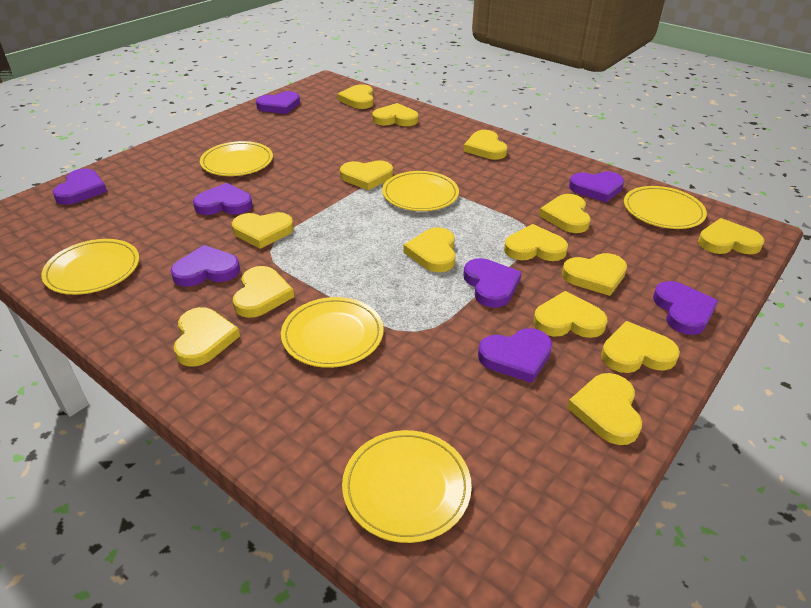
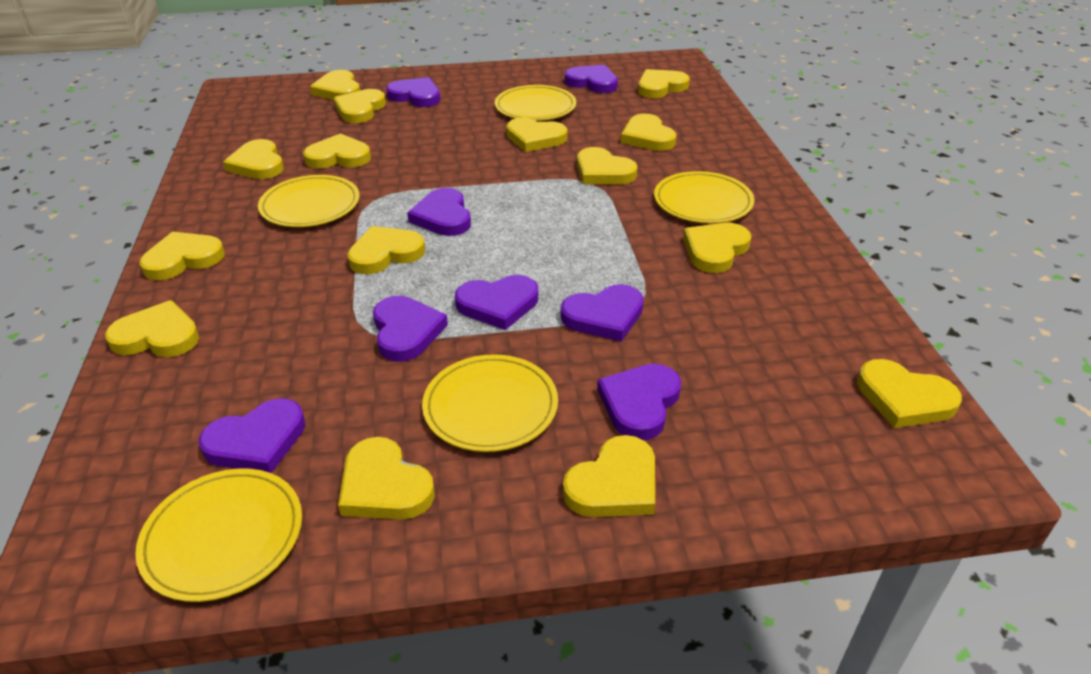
yellow plate: 6 -> 5

